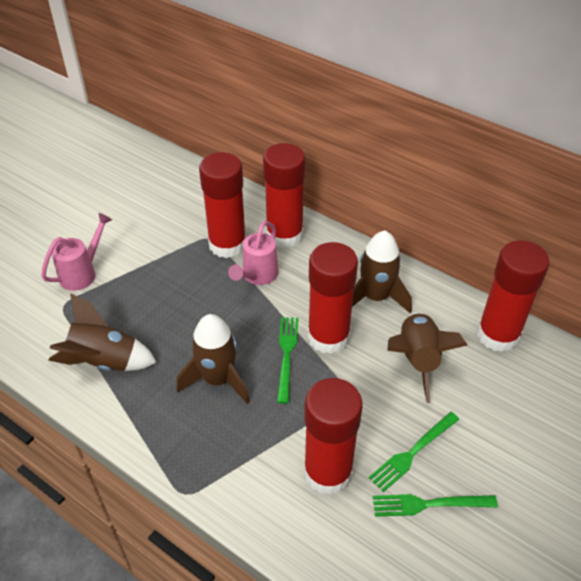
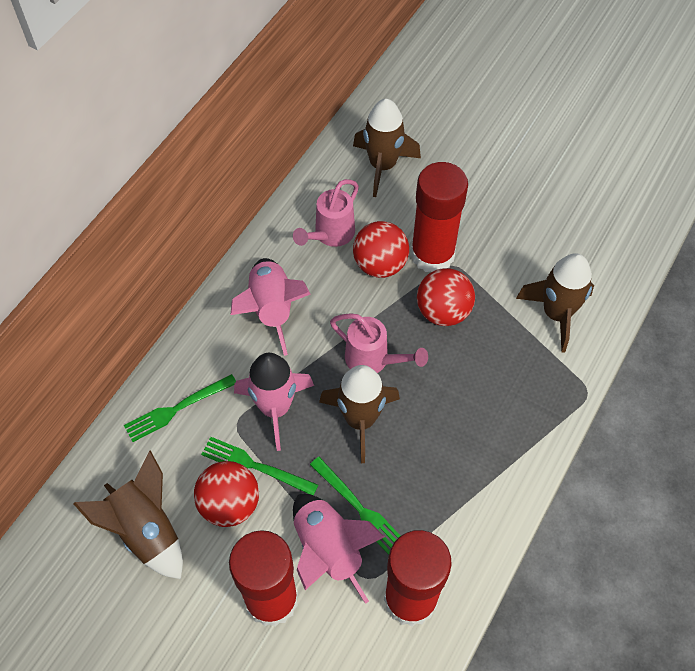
pink rocket: 0 -> 3
red ball: 0 -> 3
red glue stick: 5 -> 3

